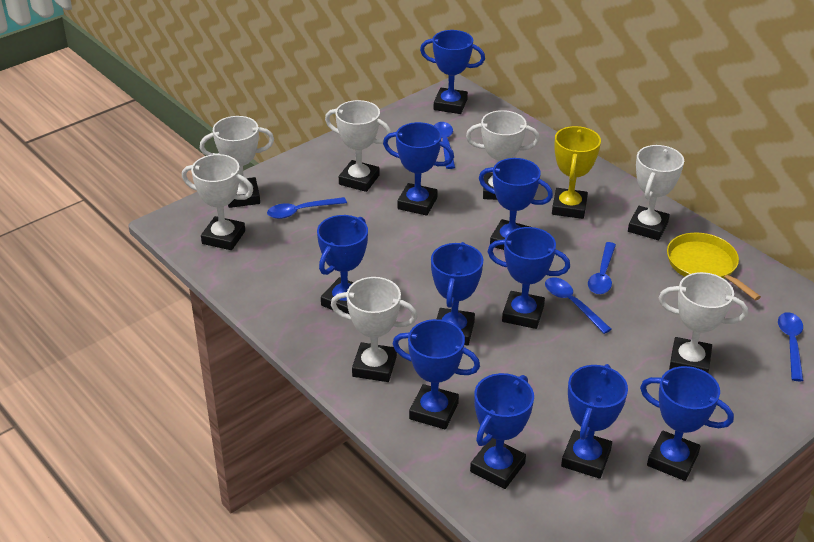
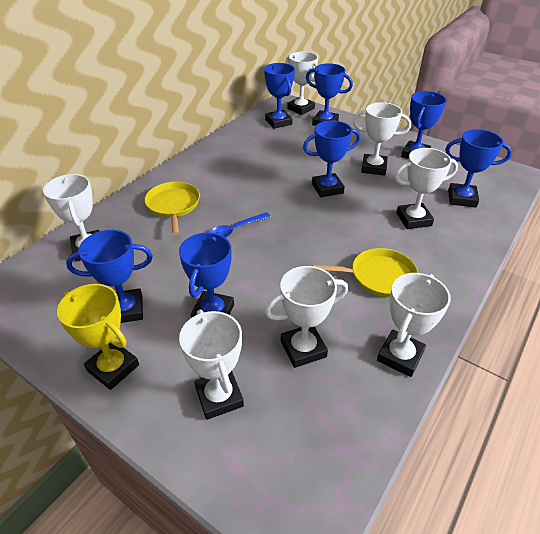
blue spoon: 5 -> 1
blue trophy: 10 -> 7
yellow pan: 1 -> 2

